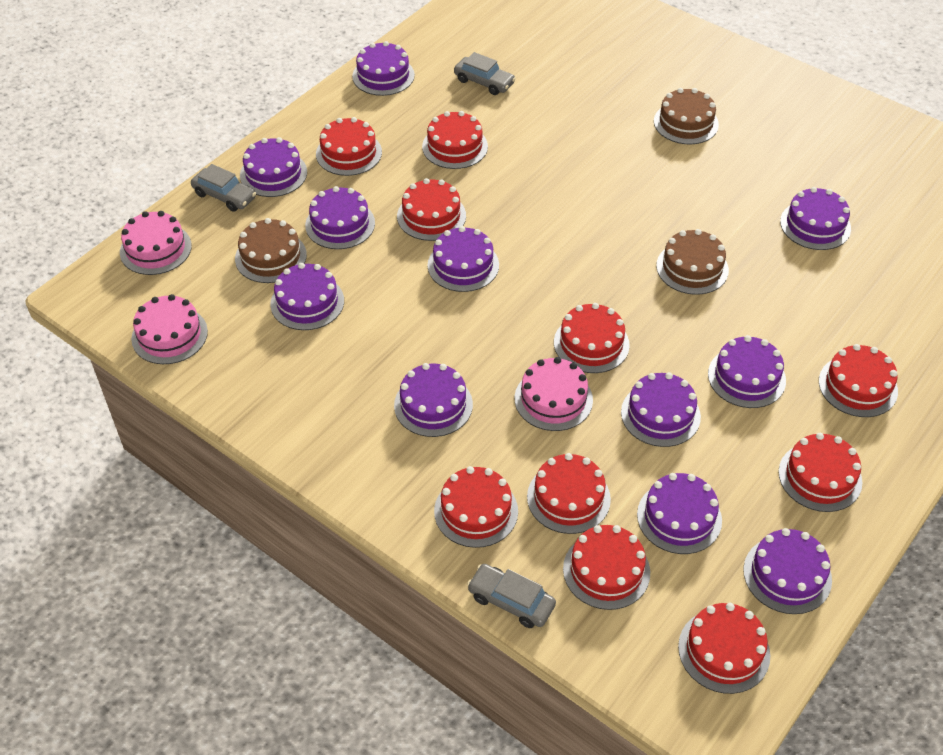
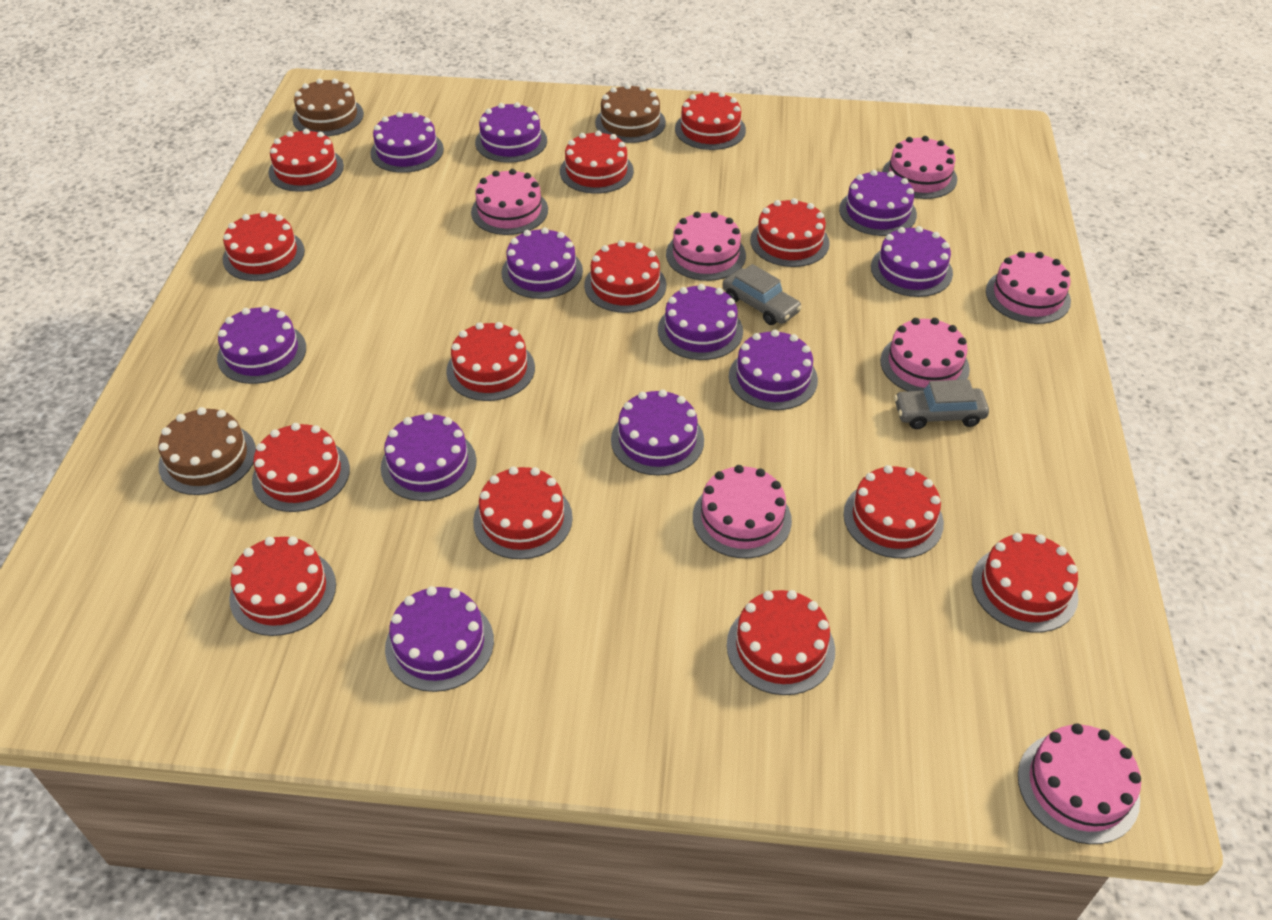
grey car: 3 -> 2
pink cake: 3 -> 7
red cake: 10 -> 13

